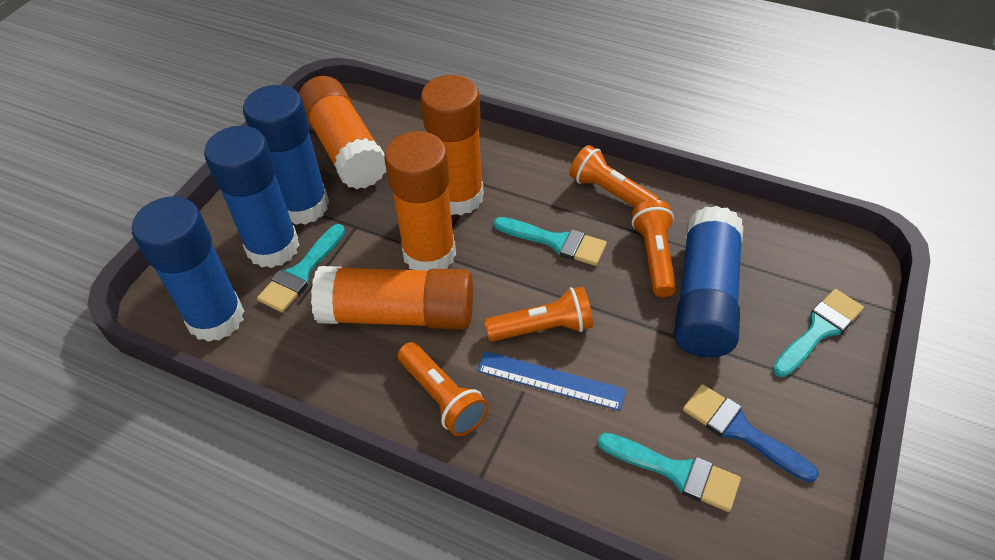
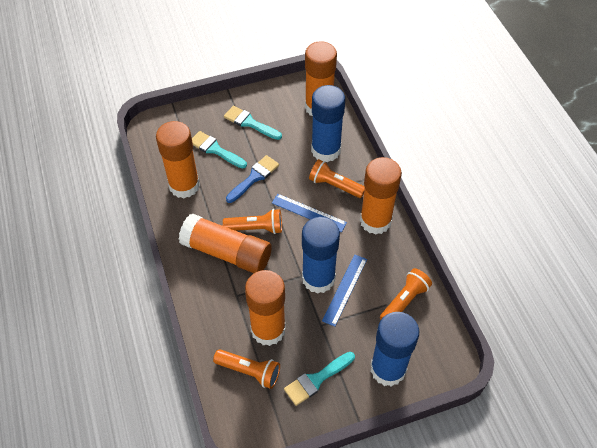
blue glue stick: 4 -> 3
blue ruler: 1 -> 2
orange glue stick: 4 -> 5
turquoise brush: 4 -> 3

